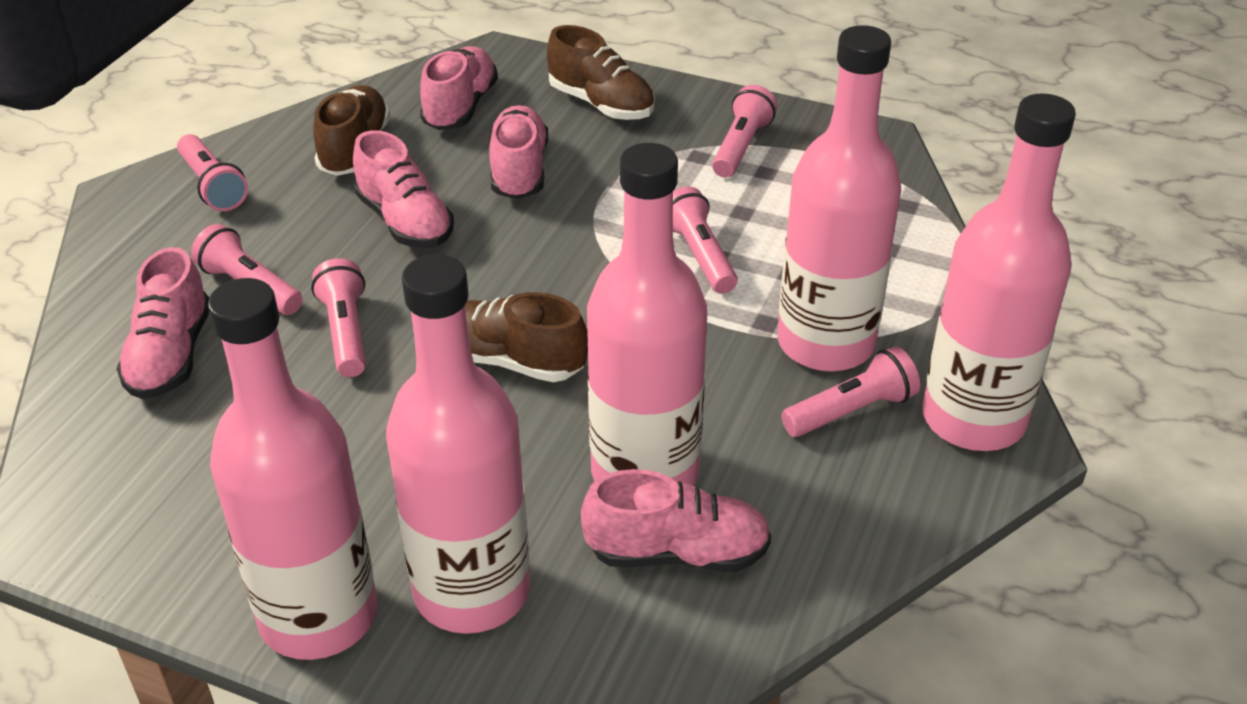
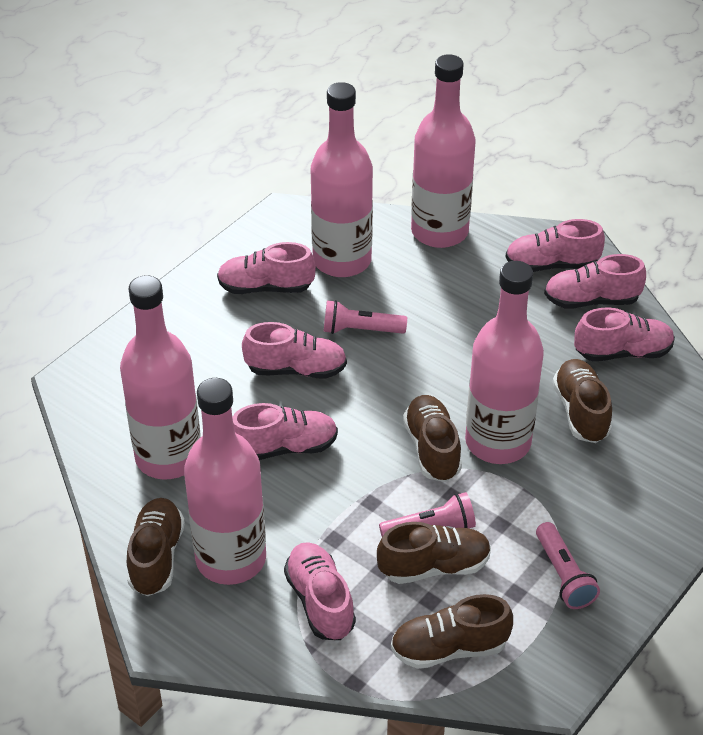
brown shoe: 3 -> 5
pink flashlight: 6 -> 3
pink shoe: 5 -> 7

